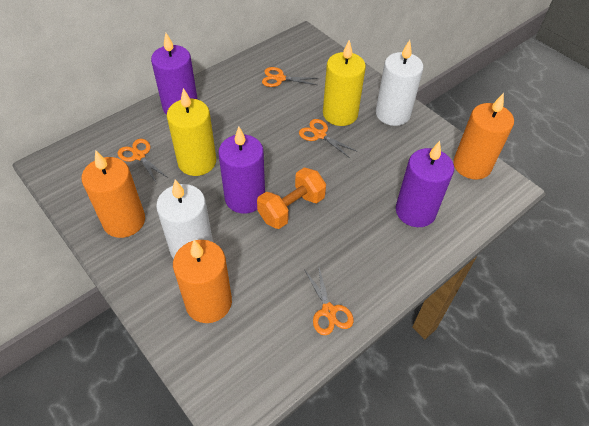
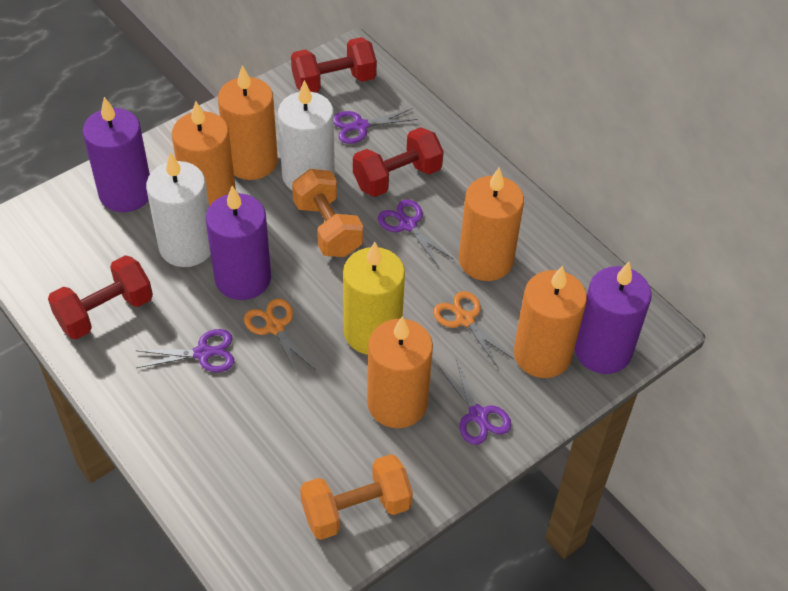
orange candle: 3 -> 5
orange dumbbell: 1 -> 2
orange scissors: 4 -> 2
purple scissors: 0 -> 4
red dumbbell: 0 -> 3
yellow candle: 2 -> 1

